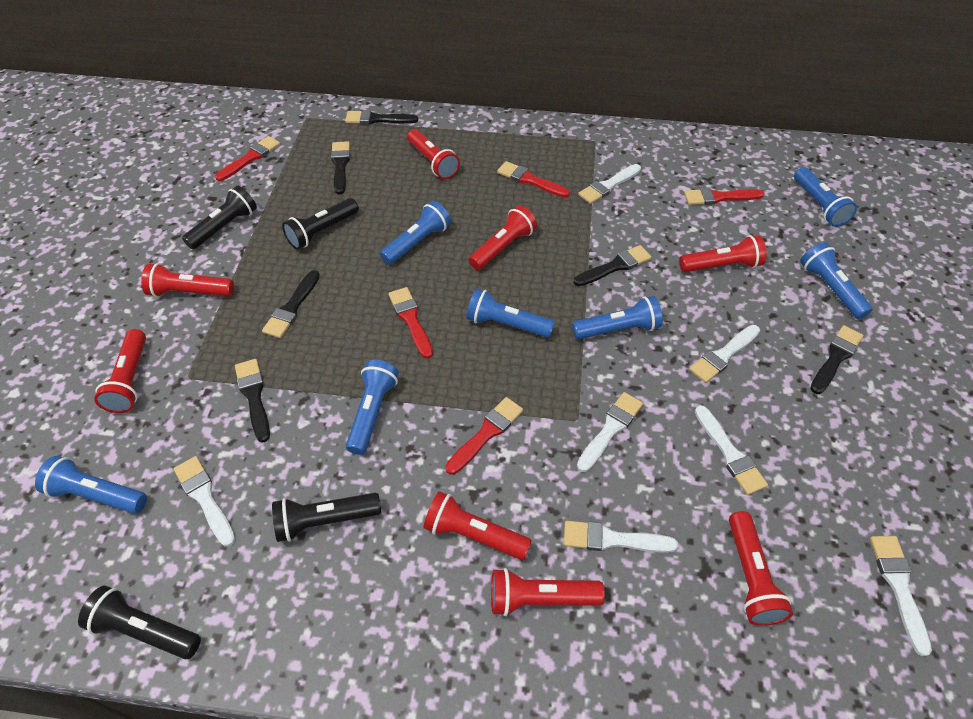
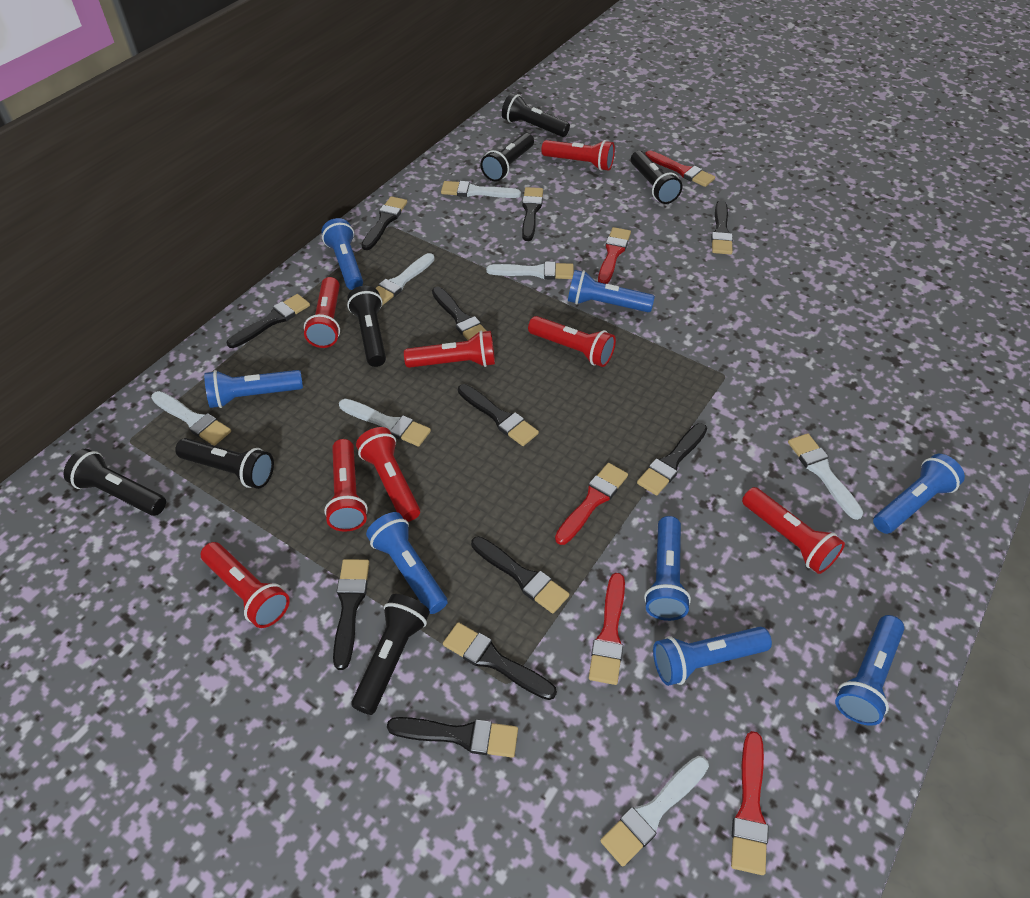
black brush: 6 -> 11
black flashlight: 4 -> 7
blue flashlight: 7 -> 8

